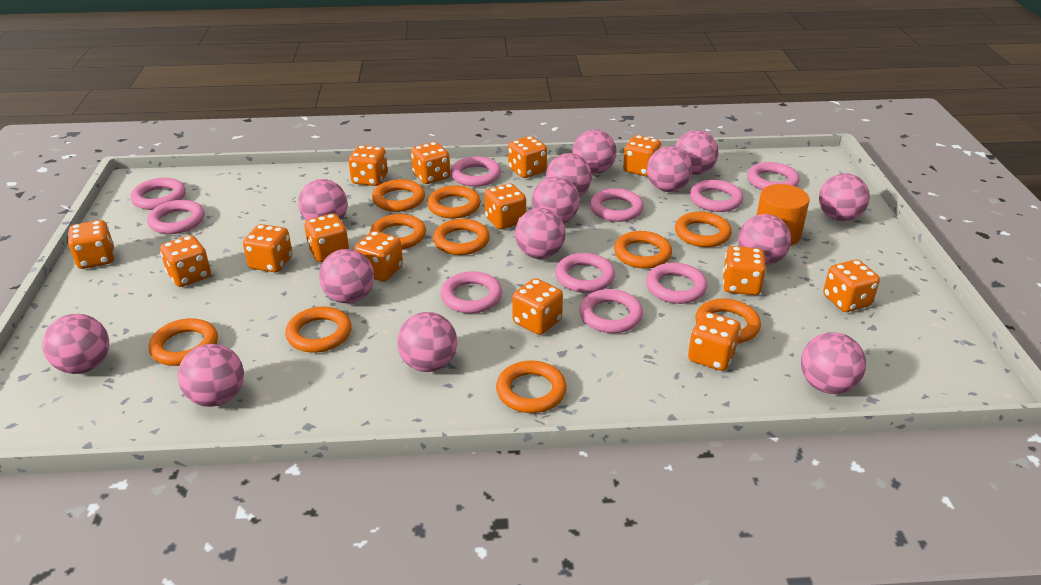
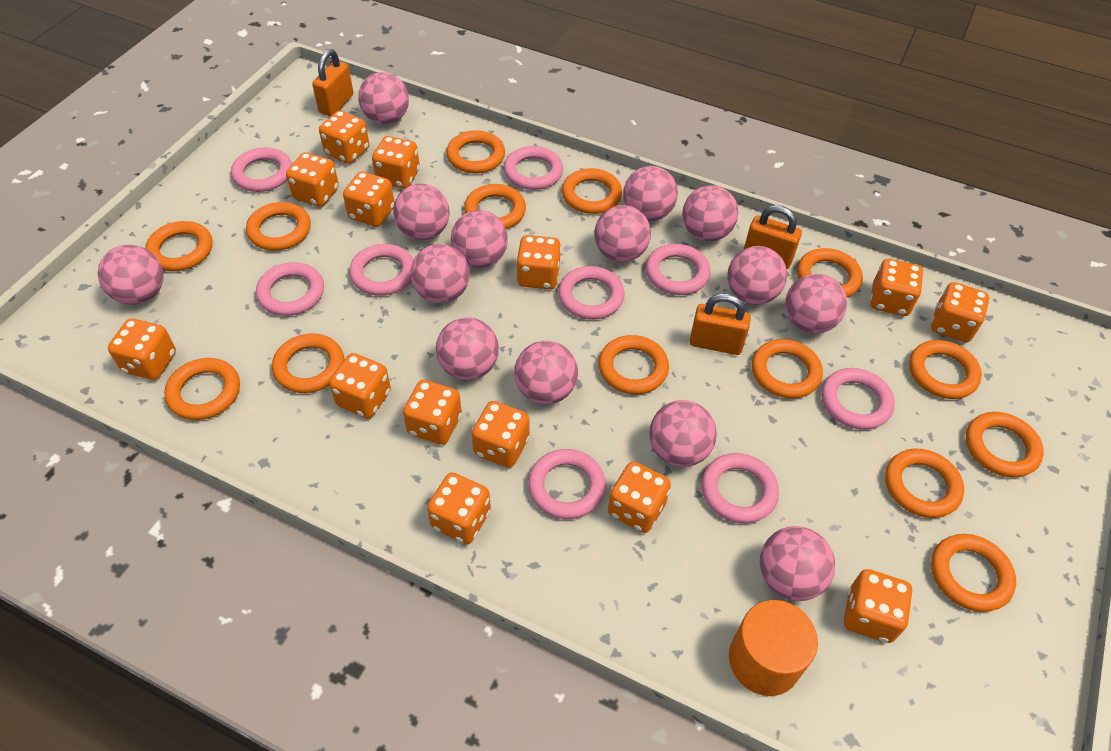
orange padlock: 0 -> 3
orange ring: 10 -> 14
pink ring: 10 -> 9

